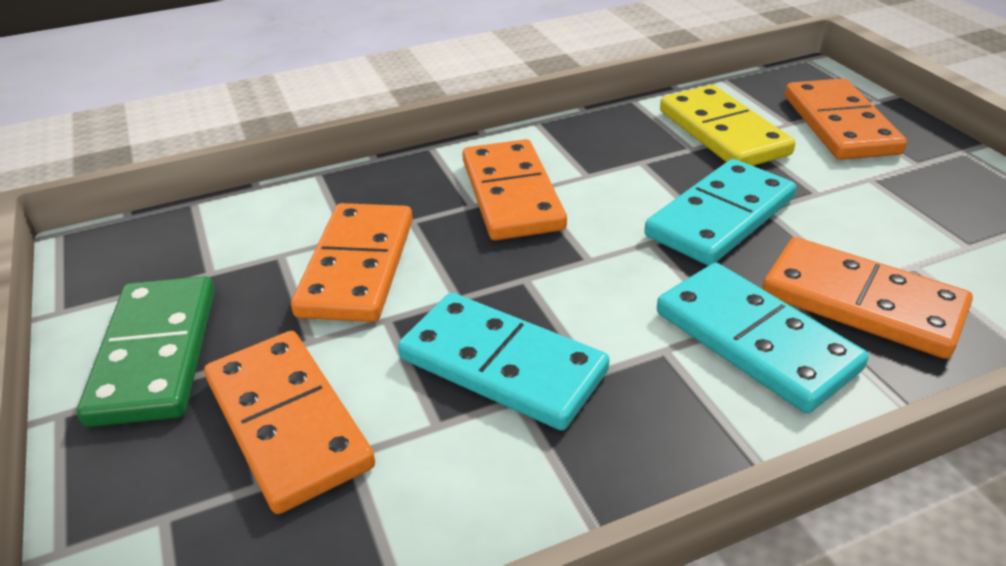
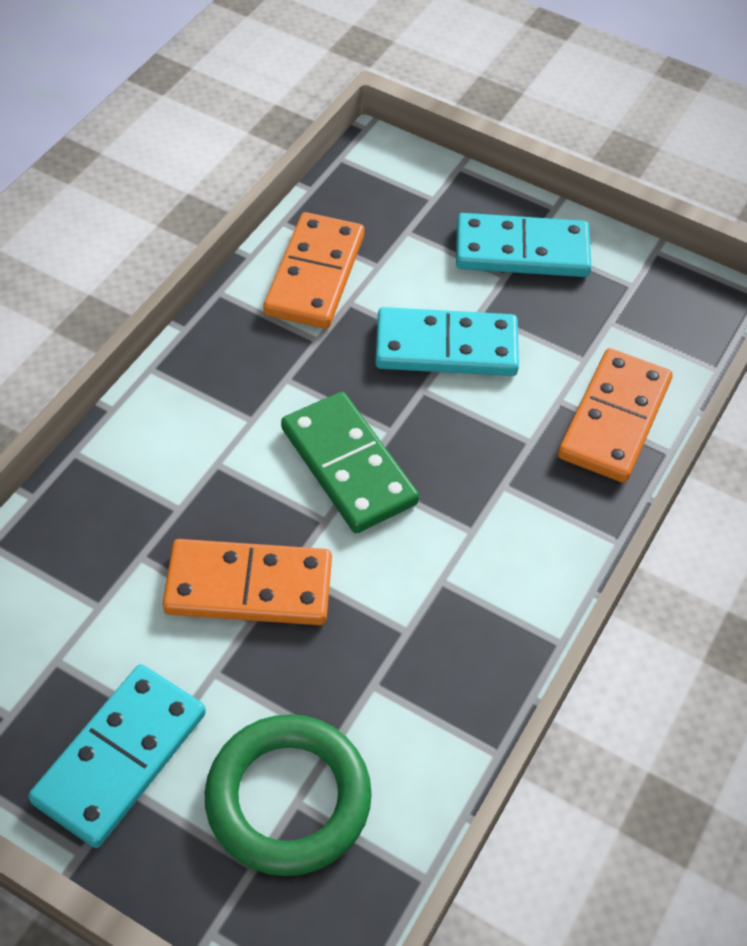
green ring: 0 -> 1
orange domino: 5 -> 3
yellow domino: 1 -> 0

